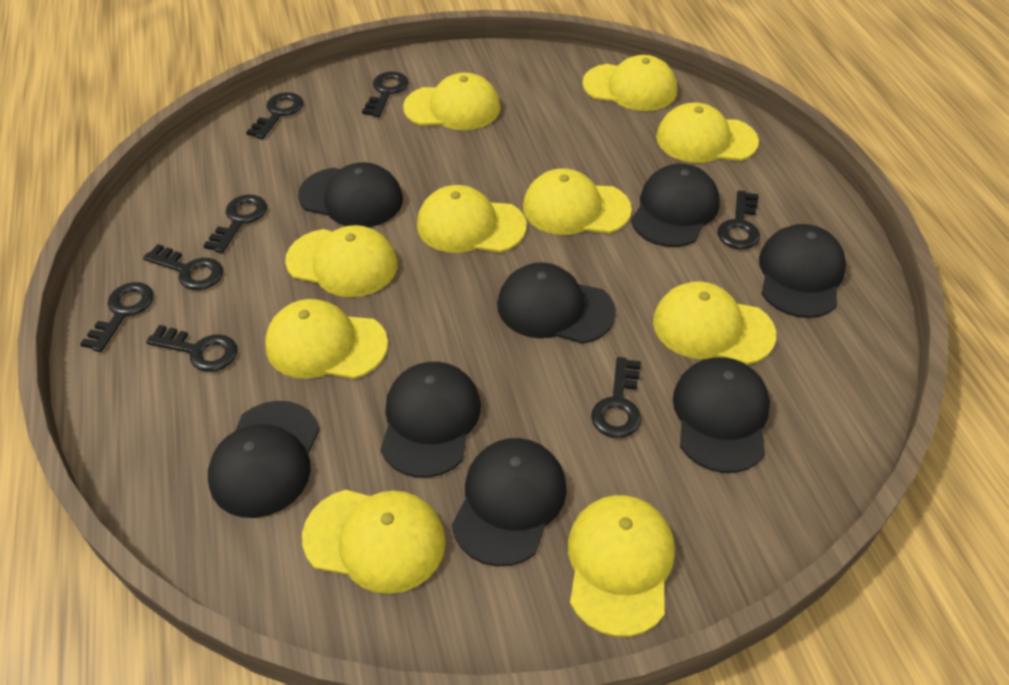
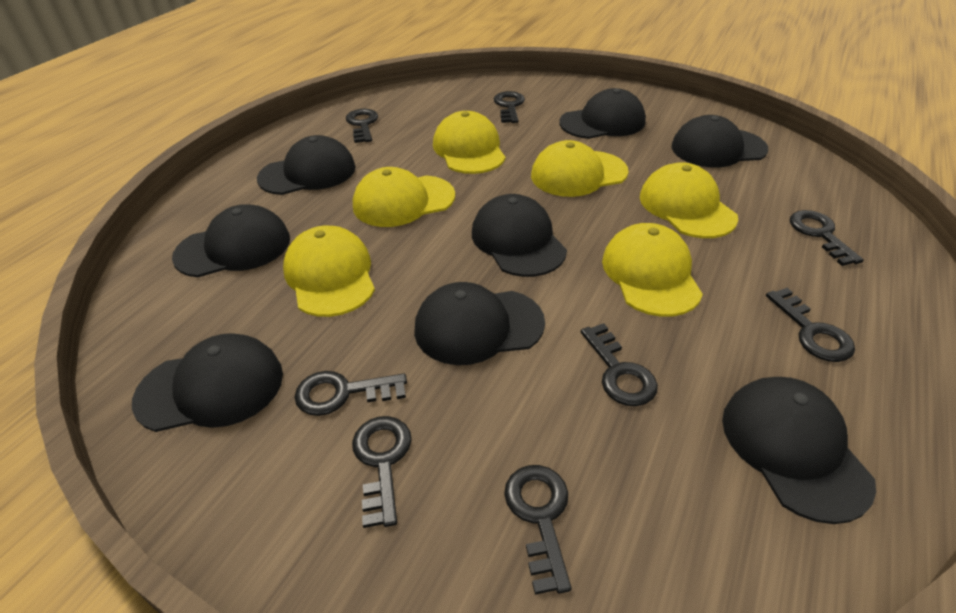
yellow cap: 10 -> 6

